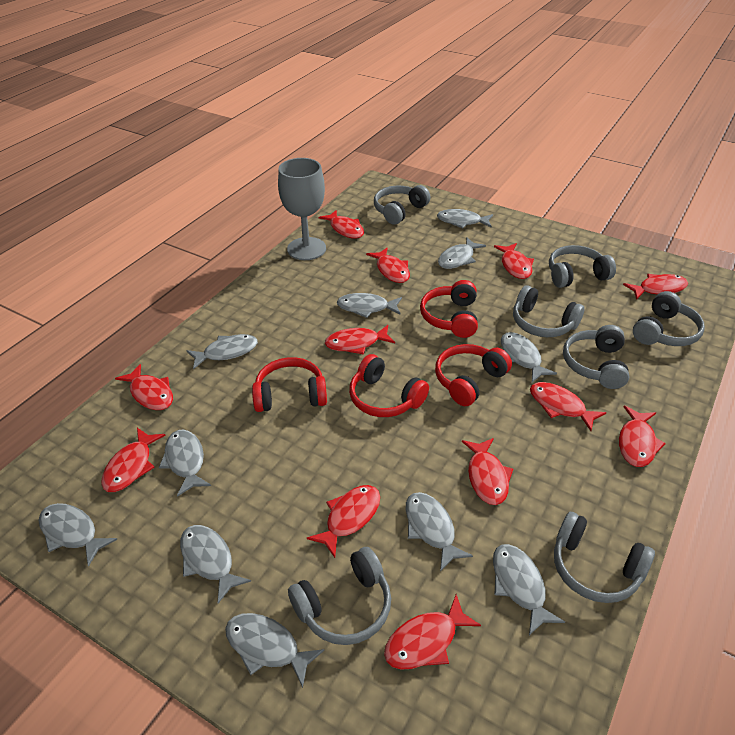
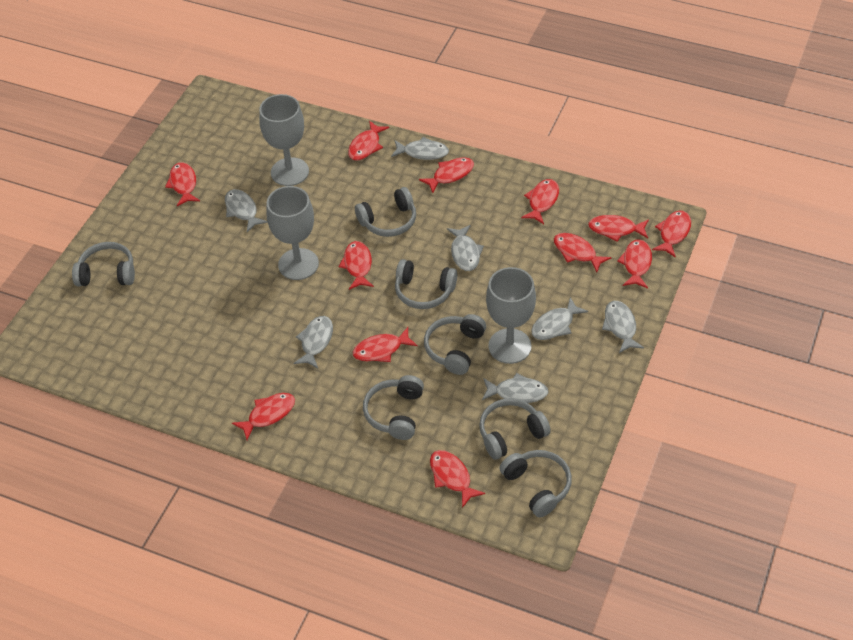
grey fish: 11 -> 7
grey goblet: 1 -> 3
red headphones: 4 -> 0

